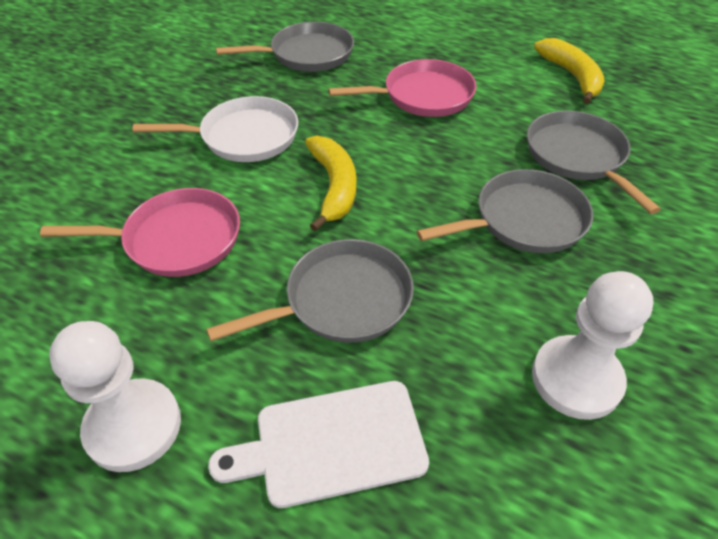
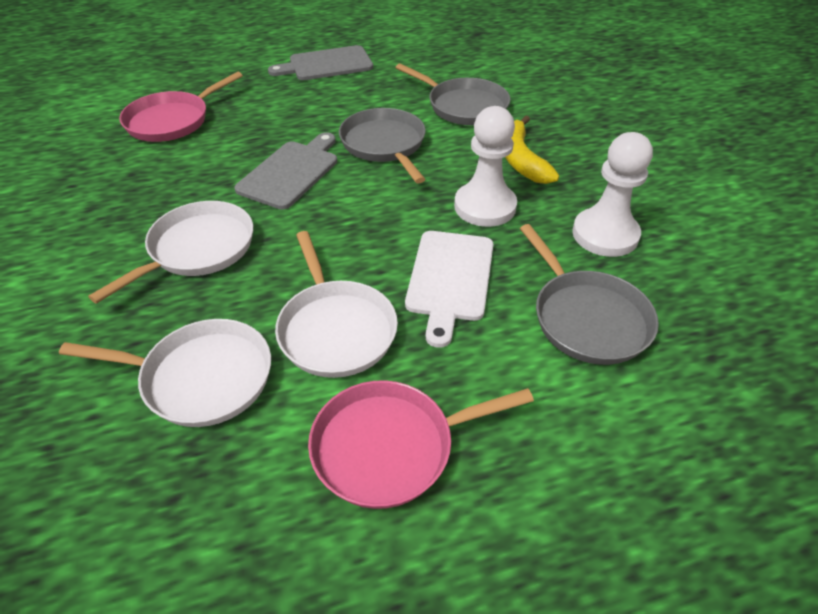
grey cutting board: 0 -> 2
grey pan: 4 -> 3
white pan: 1 -> 3
yellow banana: 2 -> 1

